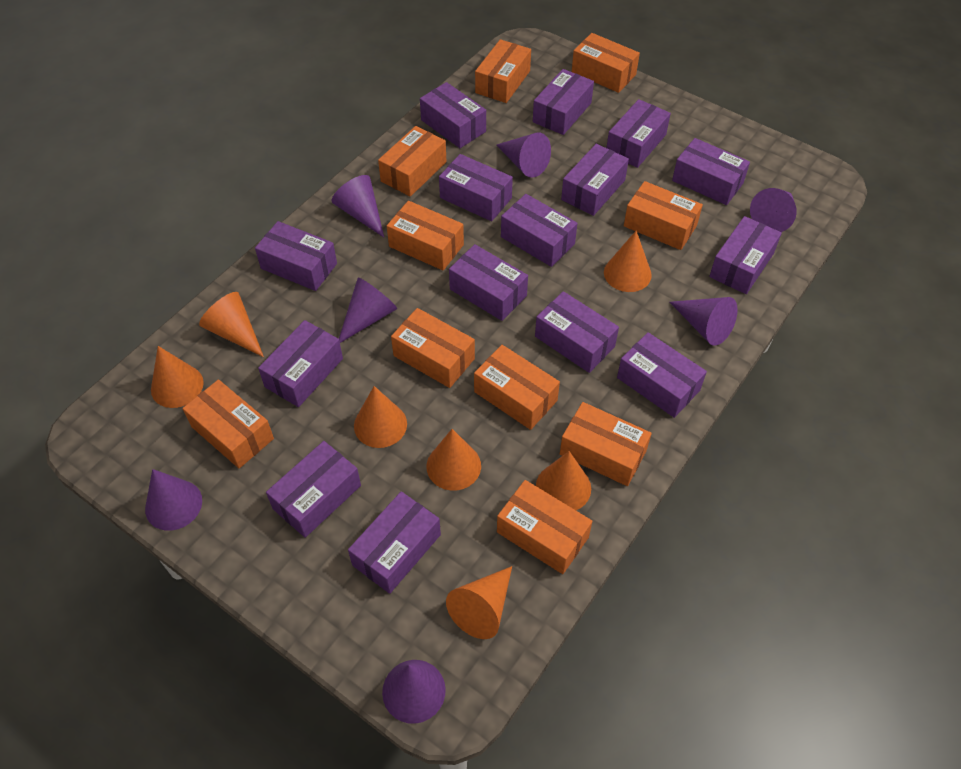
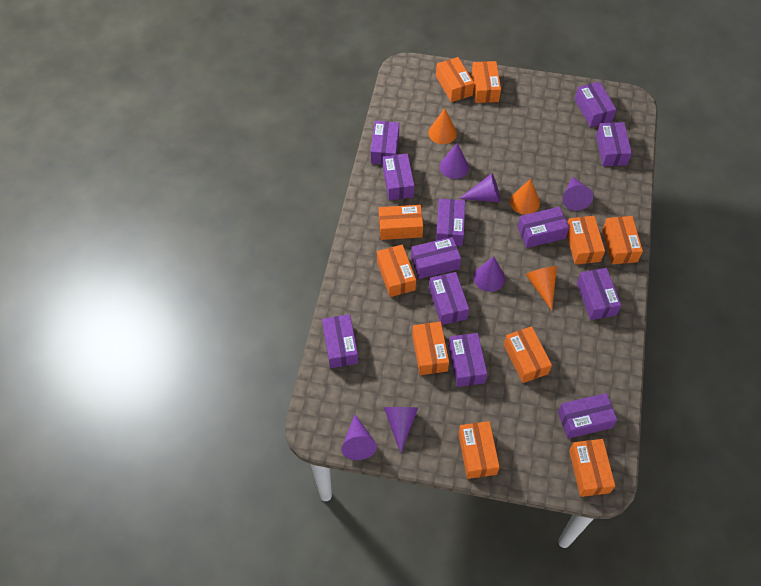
orange cone: 7 -> 3
purple box: 15 -> 12
purple cone: 7 -> 6

